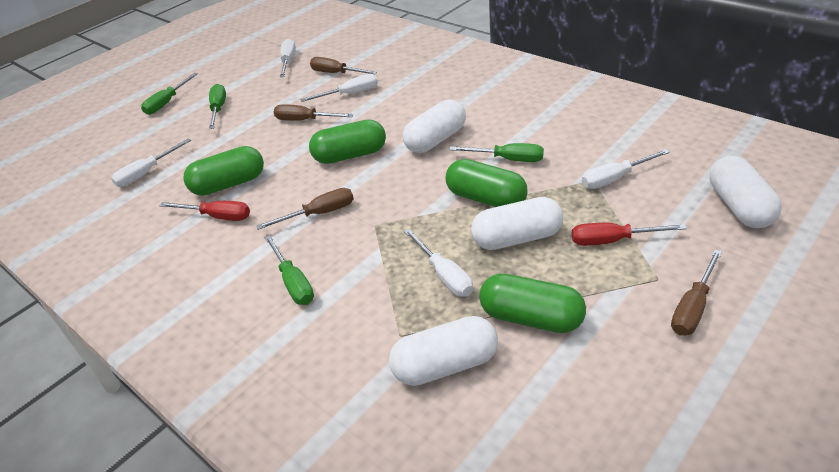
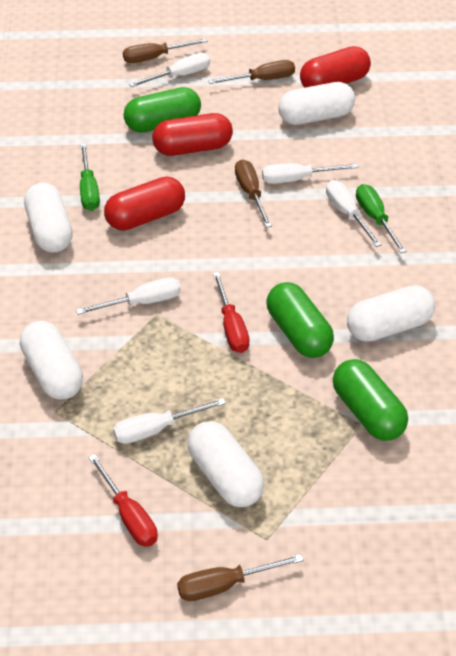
green capsule: 4 -> 3
green screwdriver: 4 -> 2
red capsule: 0 -> 3
white capsule: 4 -> 5

